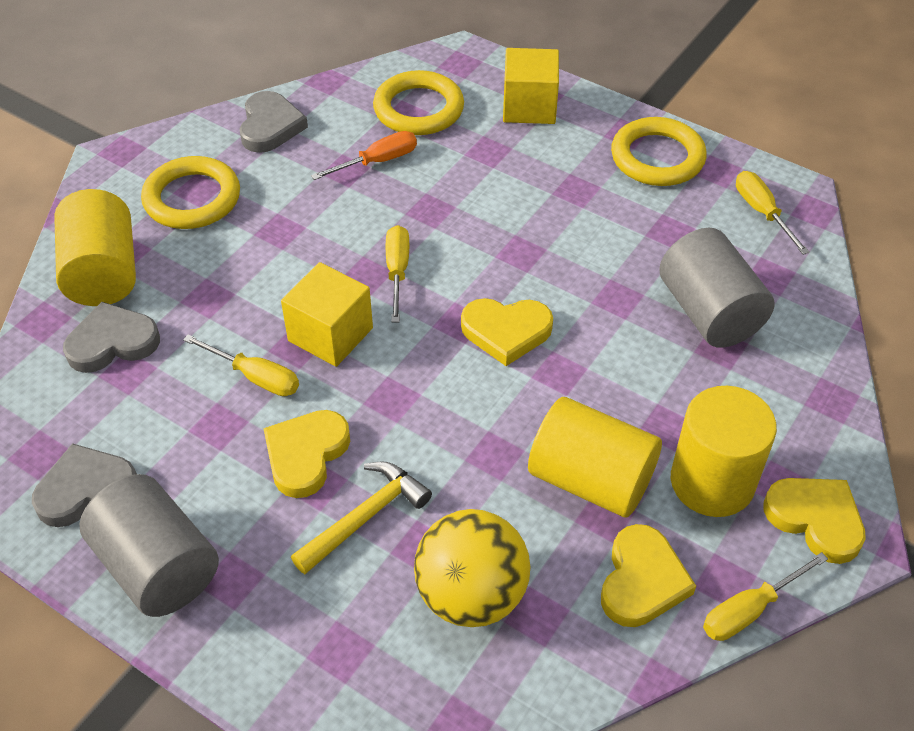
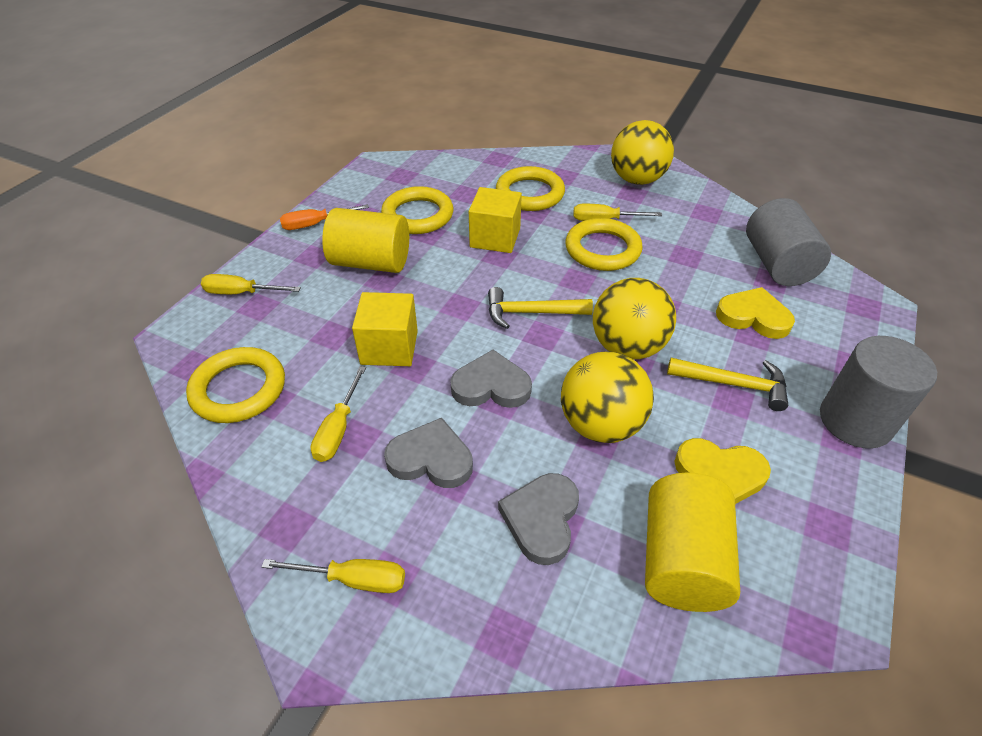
yellow ball: 1 -> 3
yellow cylinder: 3 -> 2
yellow hammer: 1 -> 2
yellow heart: 4 -> 2
yellow ring: 3 -> 4

